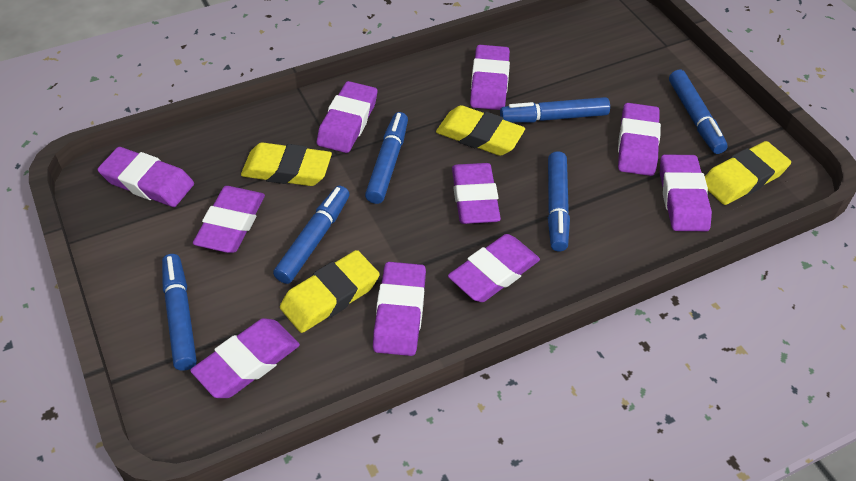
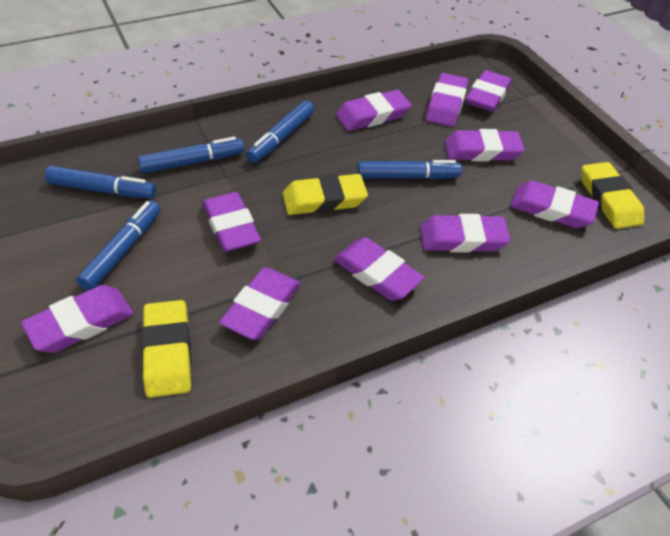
blue marker: 6 -> 5
yellow eraser: 4 -> 3

